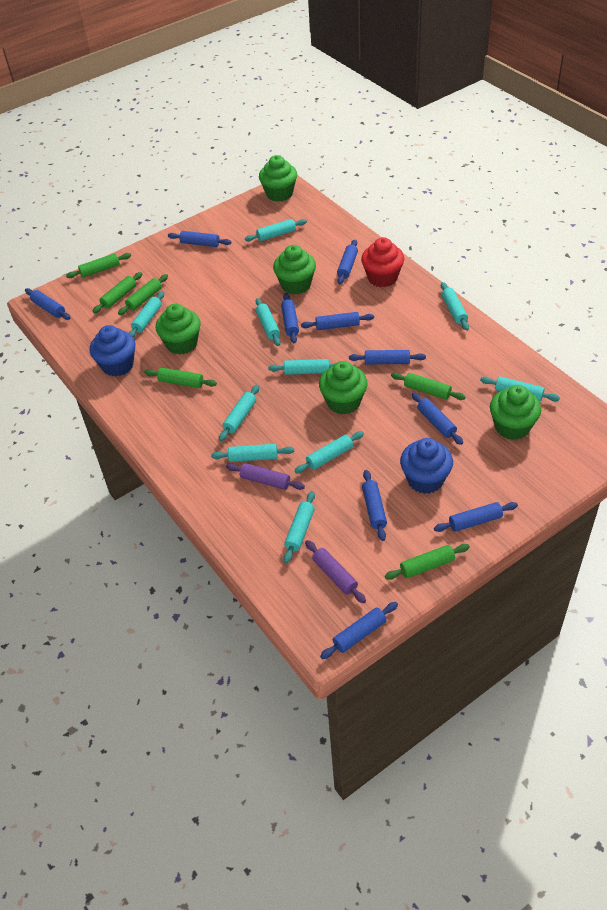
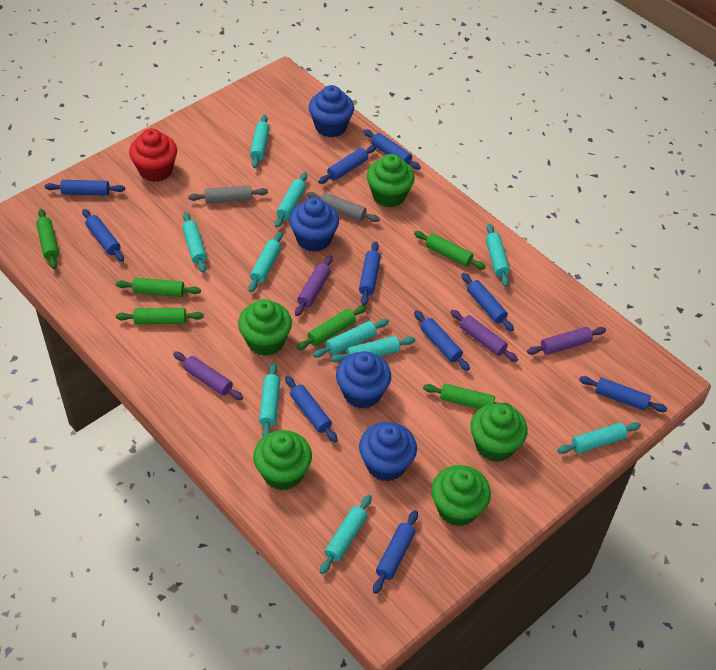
blue cupcake: 2 -> 4
grey rolling pin: 0 -> 2
purple rolling pin: 2 -> 4

